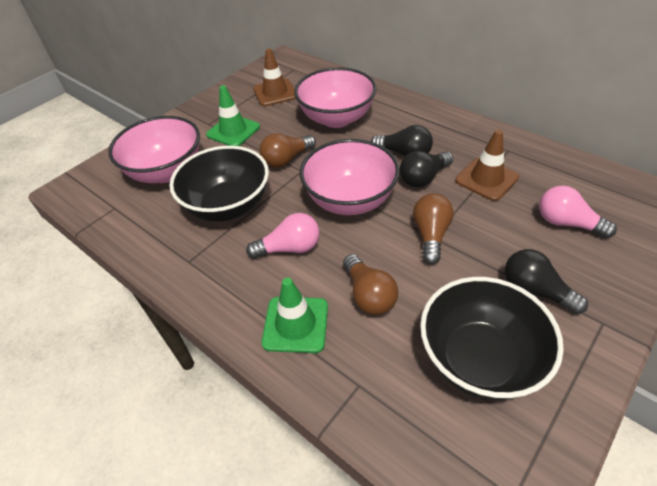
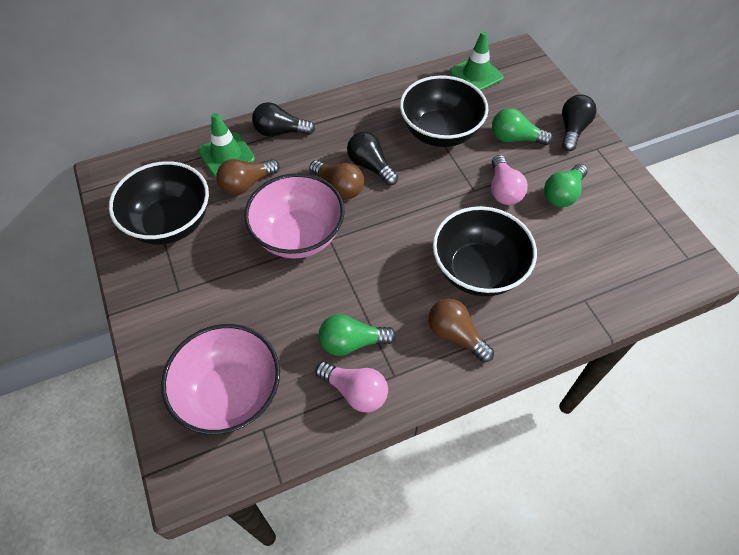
black bowl: 2 -> 3
brown traffic cone: 2 -> 0
green light bulb: 0 -> 3
pink bowl: 3 -> 2

